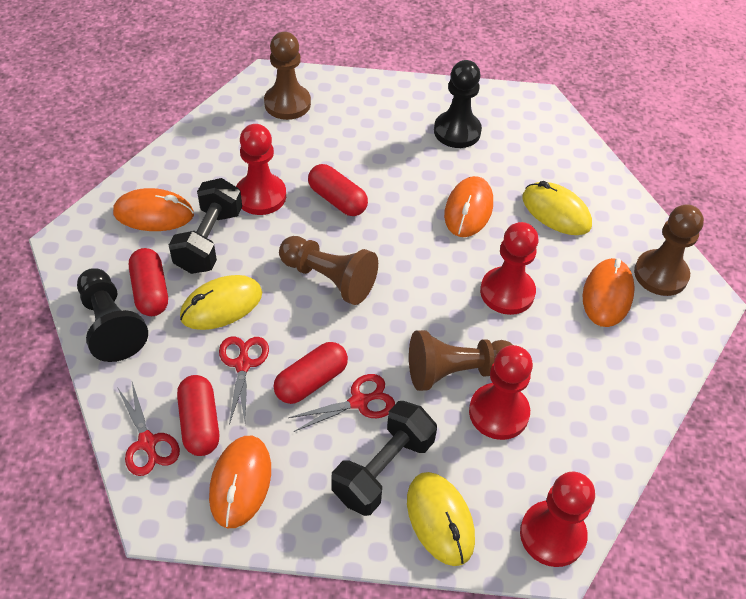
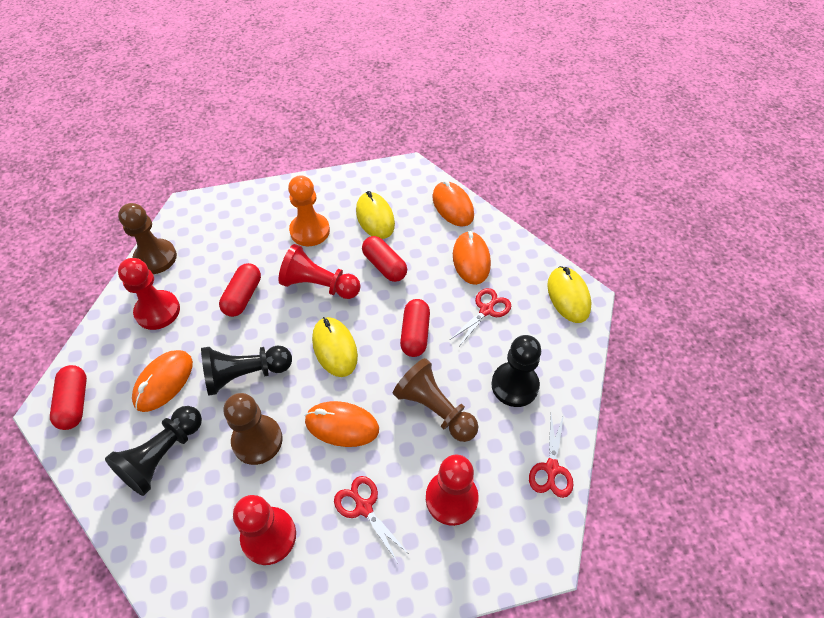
black dumbbell: 2 -> 0
black pawn: 2 -> 3
brown pawn: 4 -> 3
orange pawn: 0 -> 1

